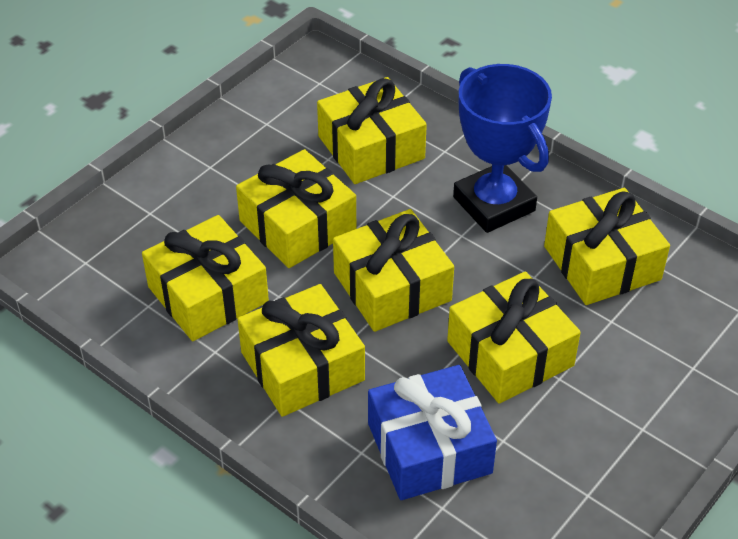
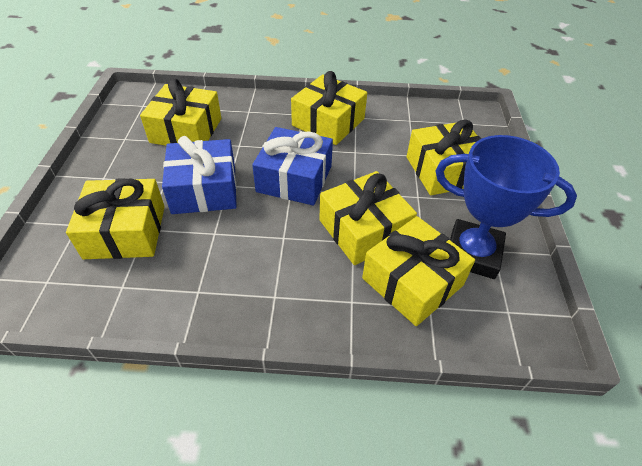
blue gift: 1 -> 2
yellow gift: 7 -> 6

